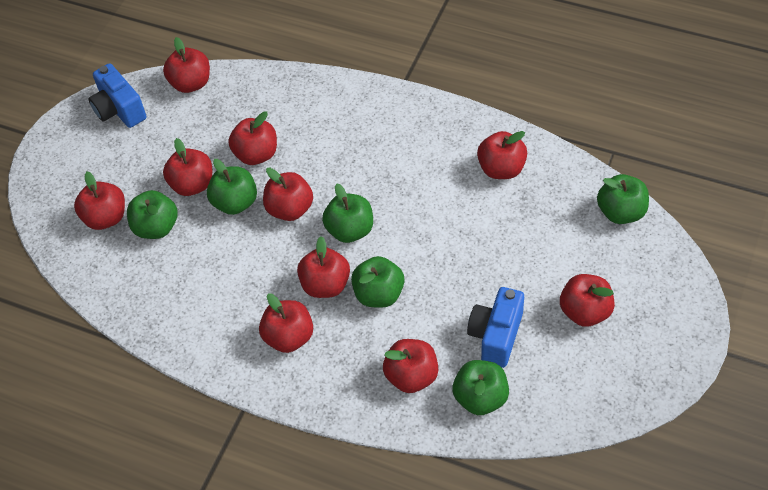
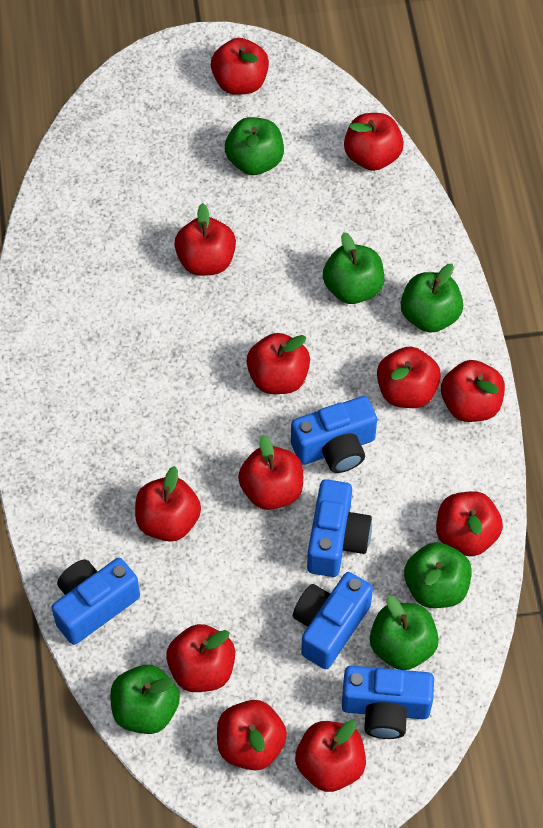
blue camera: 2 -> 5
red apple: 10 -> 12

